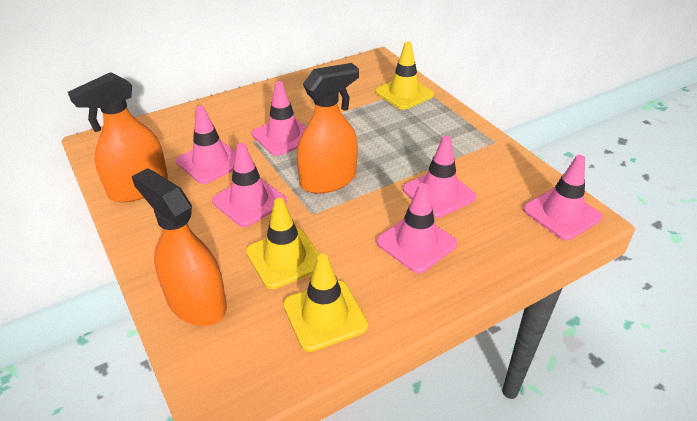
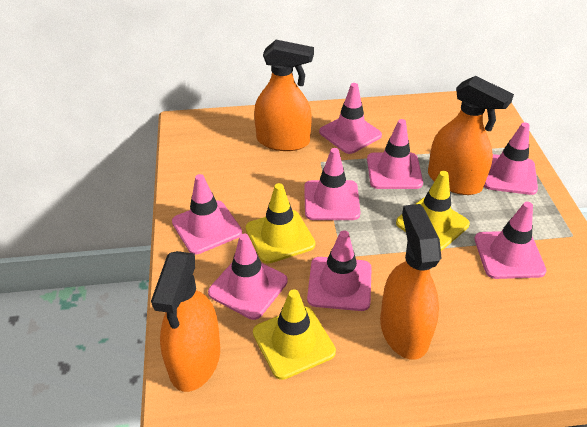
orange spray bottle: 3 -> 4
pink traffic cone: 6 -> 8

